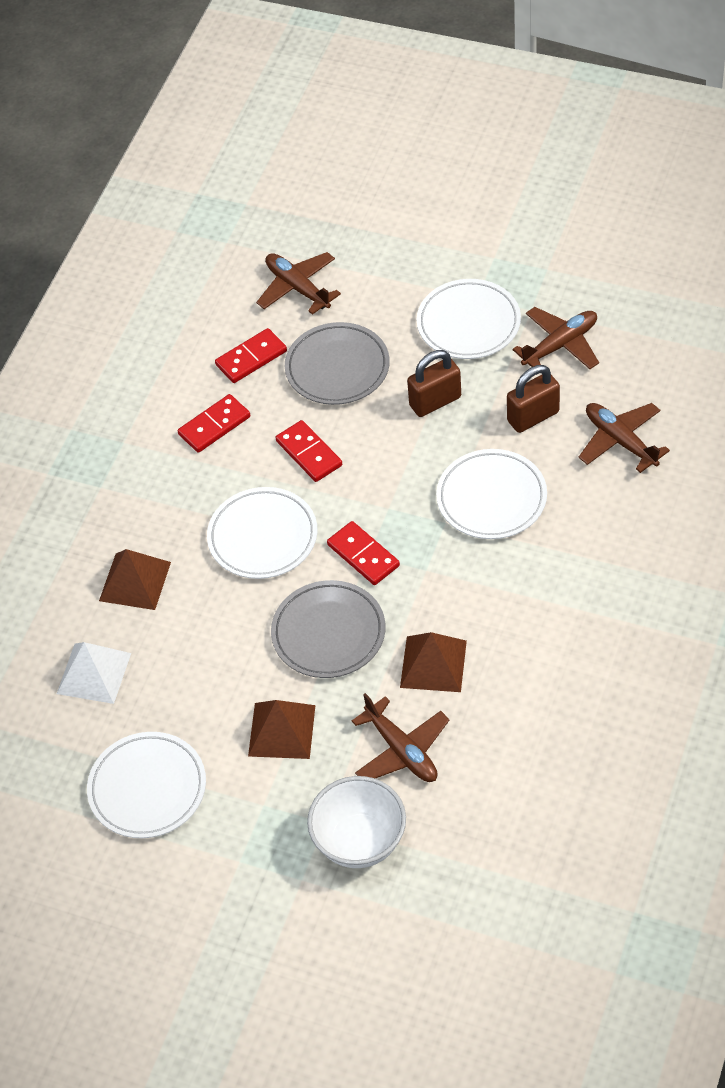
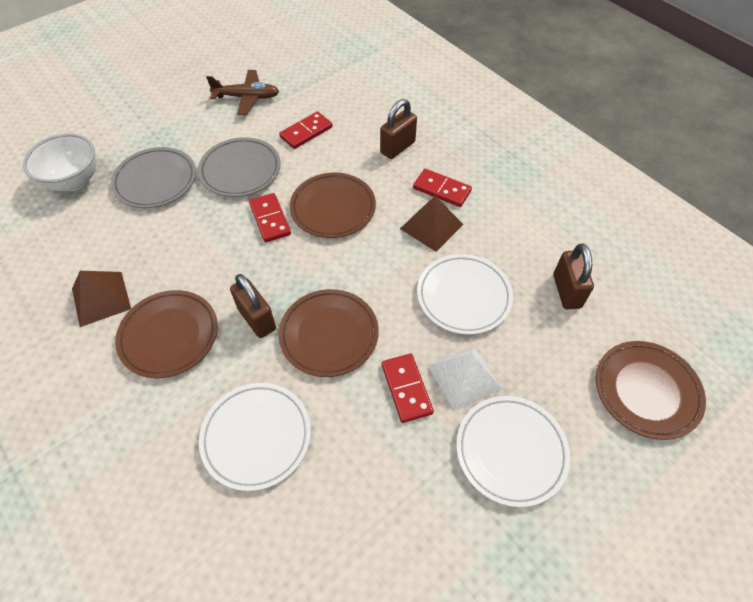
brown padlock: 2 -> 3
brown plane: 4 -> 1
brown plate: 0 -> 4
brown pyramid: 3 -> 2
white plate: 4 -> 3

